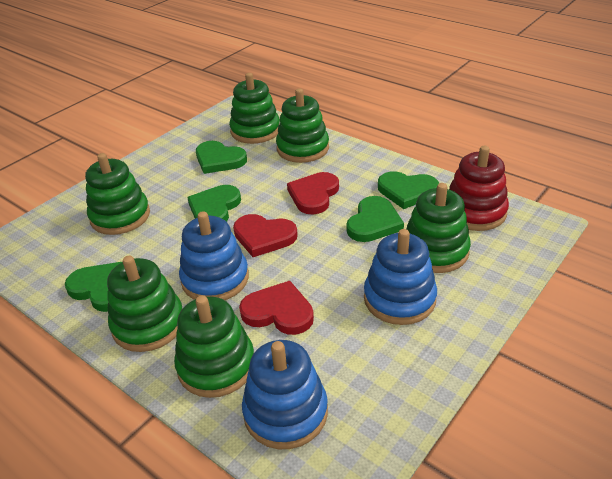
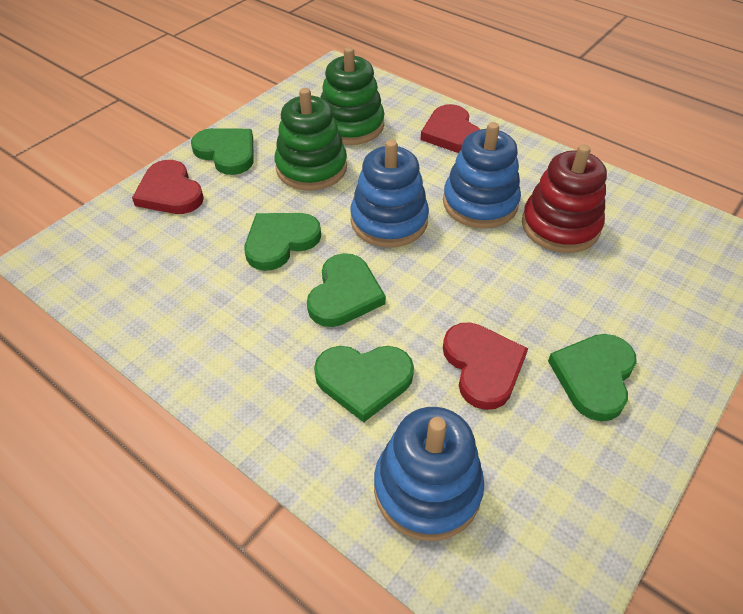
green stacking toy: 6 -> 2

